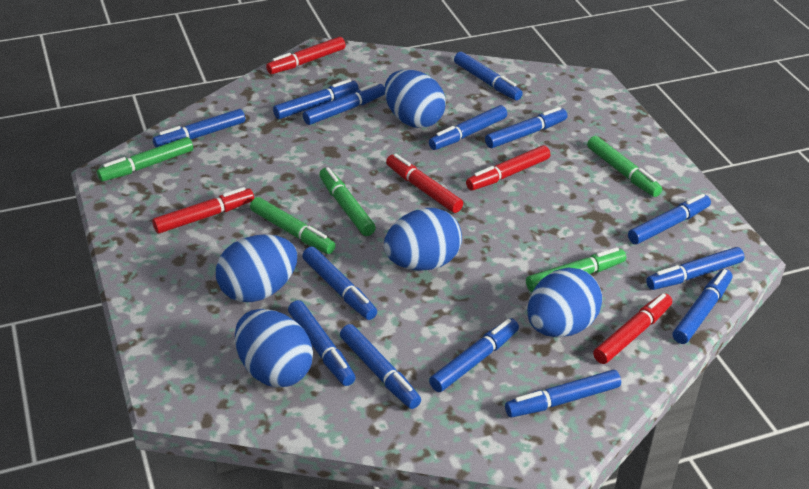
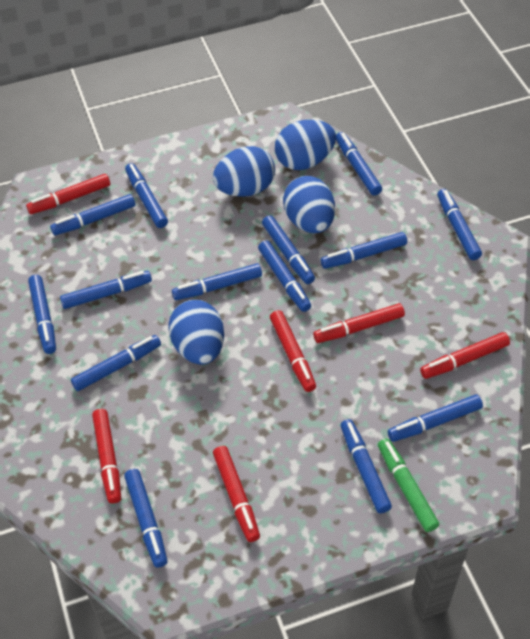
blue egg: 5 -> 4
green marker: 5 -> 1
red marker: 5 -> 6

